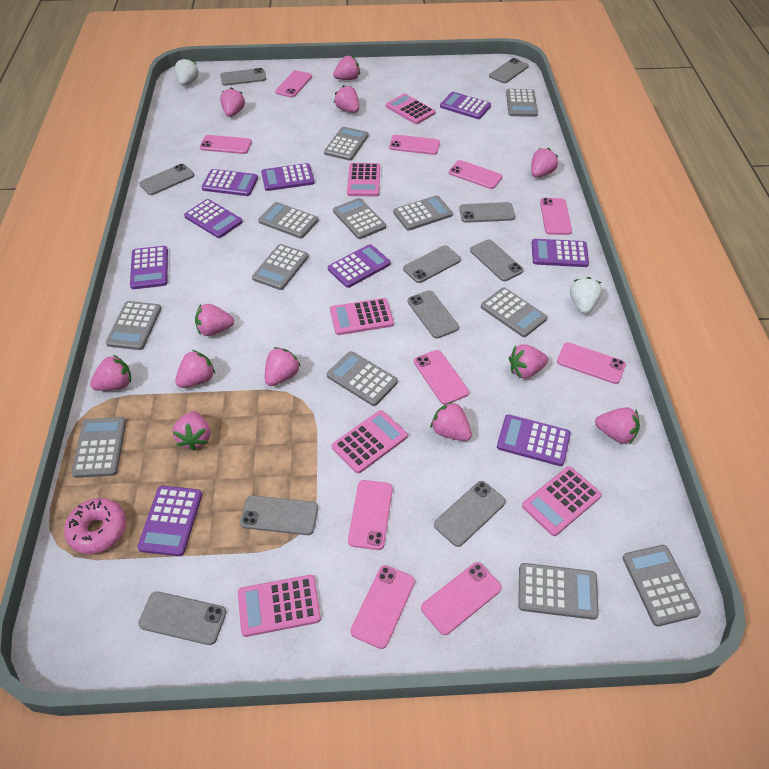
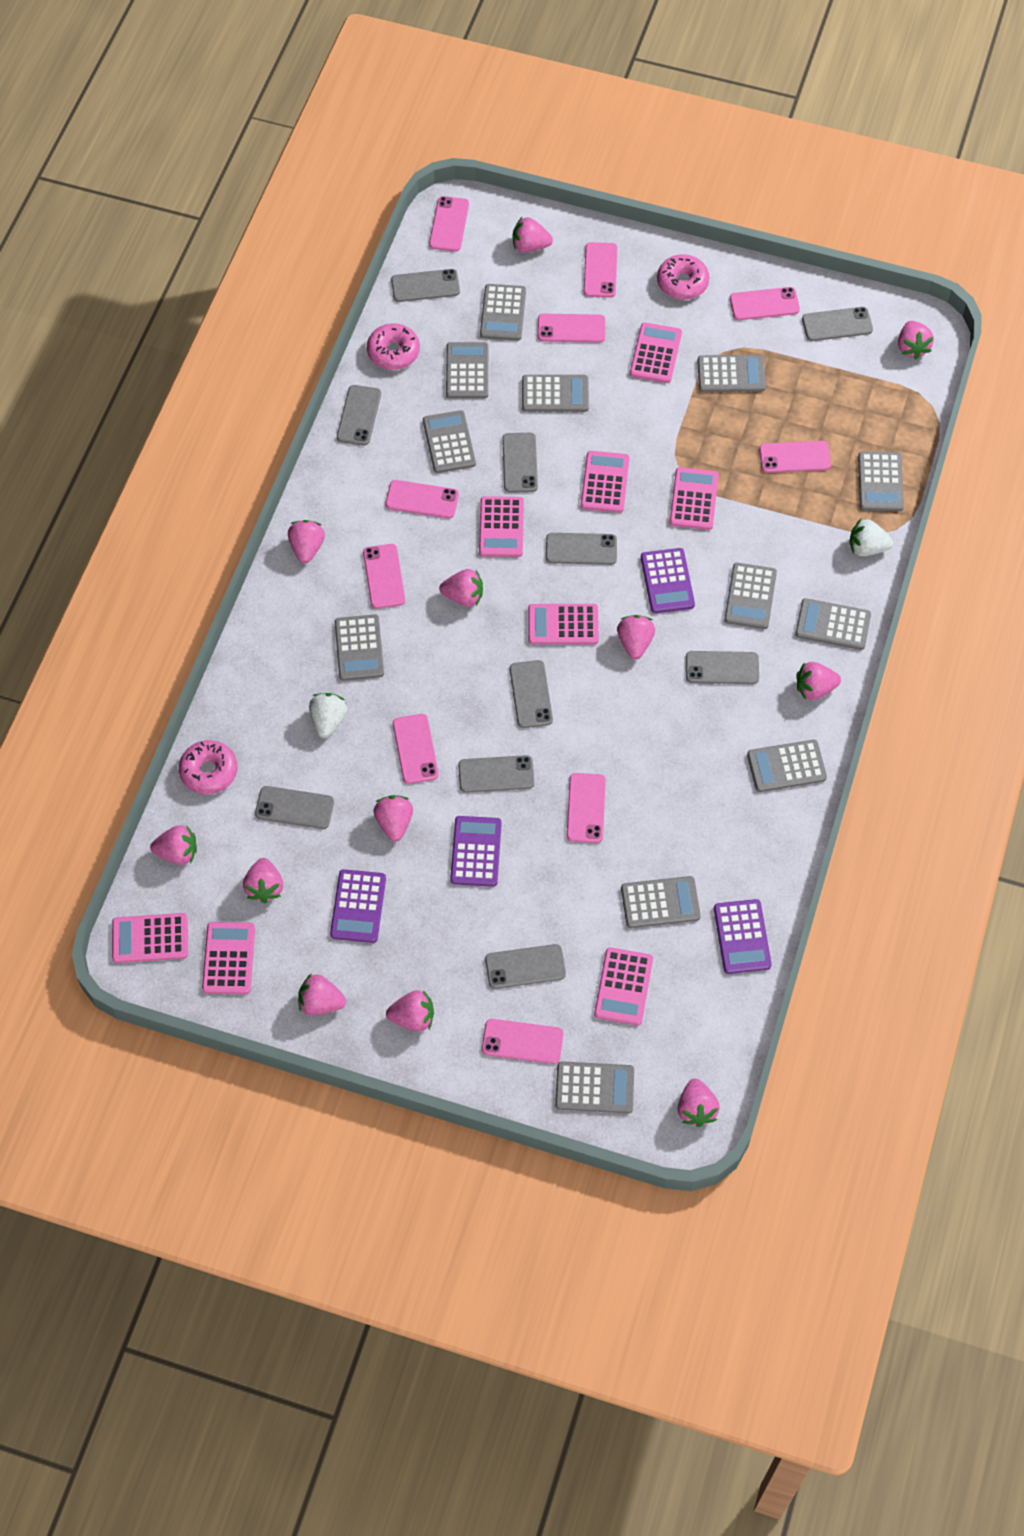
pink calculator: 6 -> 8
pink donut: 1 -> 3
purple calculator: 9 -> 4

